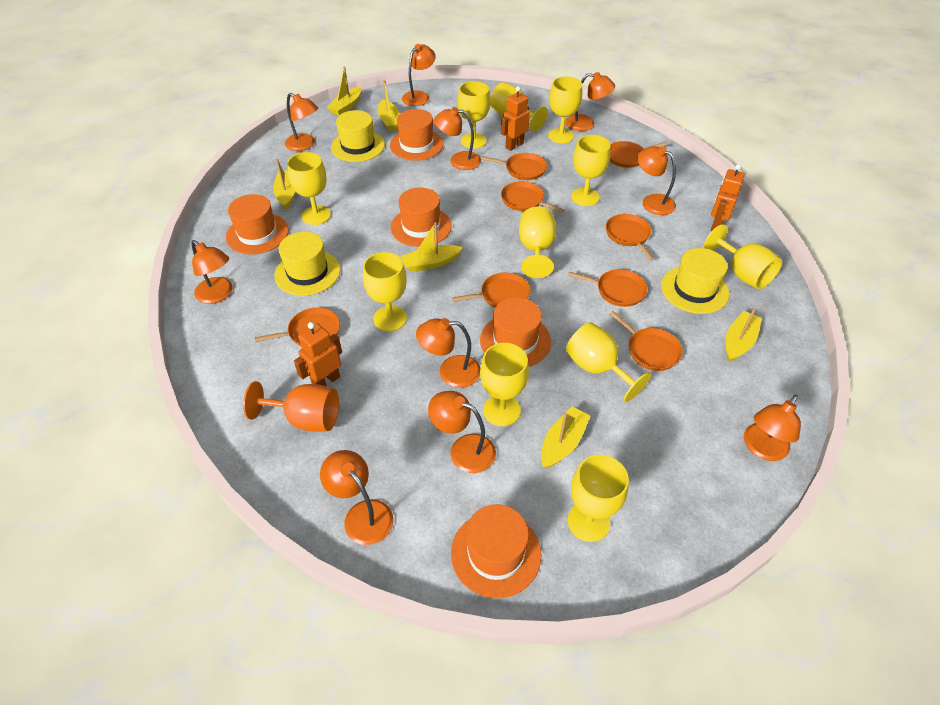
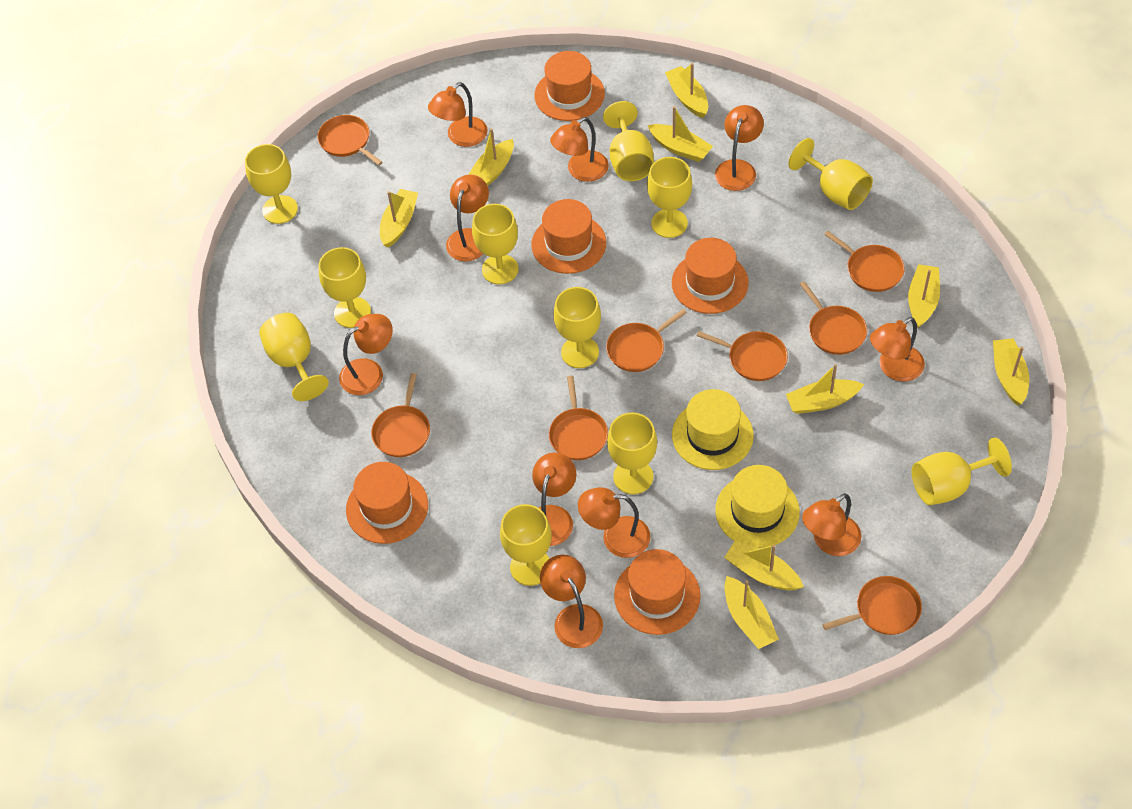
orange goblet: 1 -> 0
orange robot: 3 -> 0
yellow boat: 6 -> 9
yellow hat: 3 -> 2

